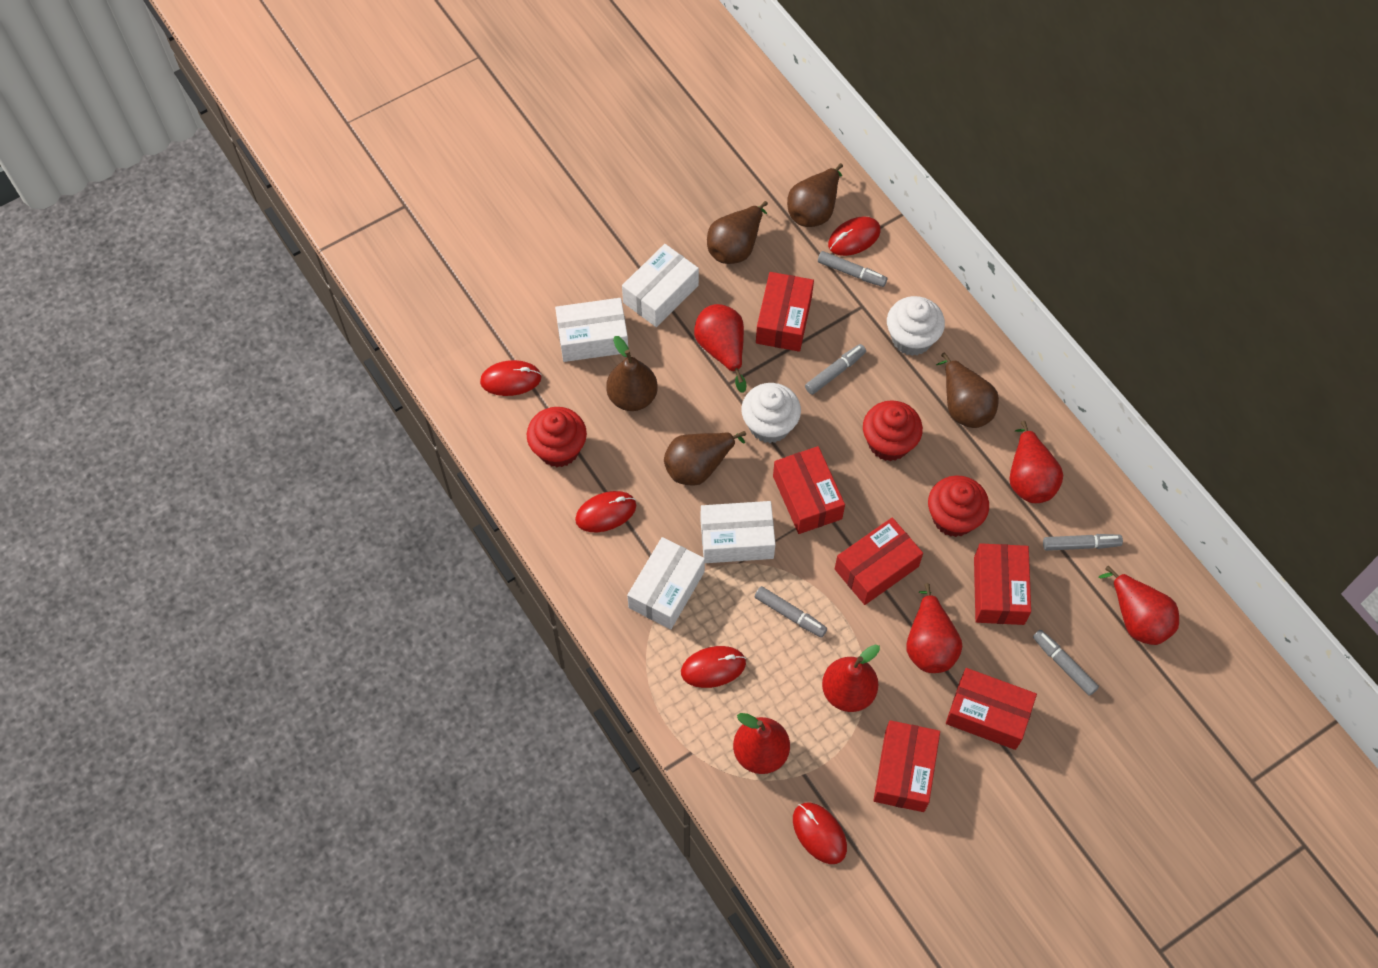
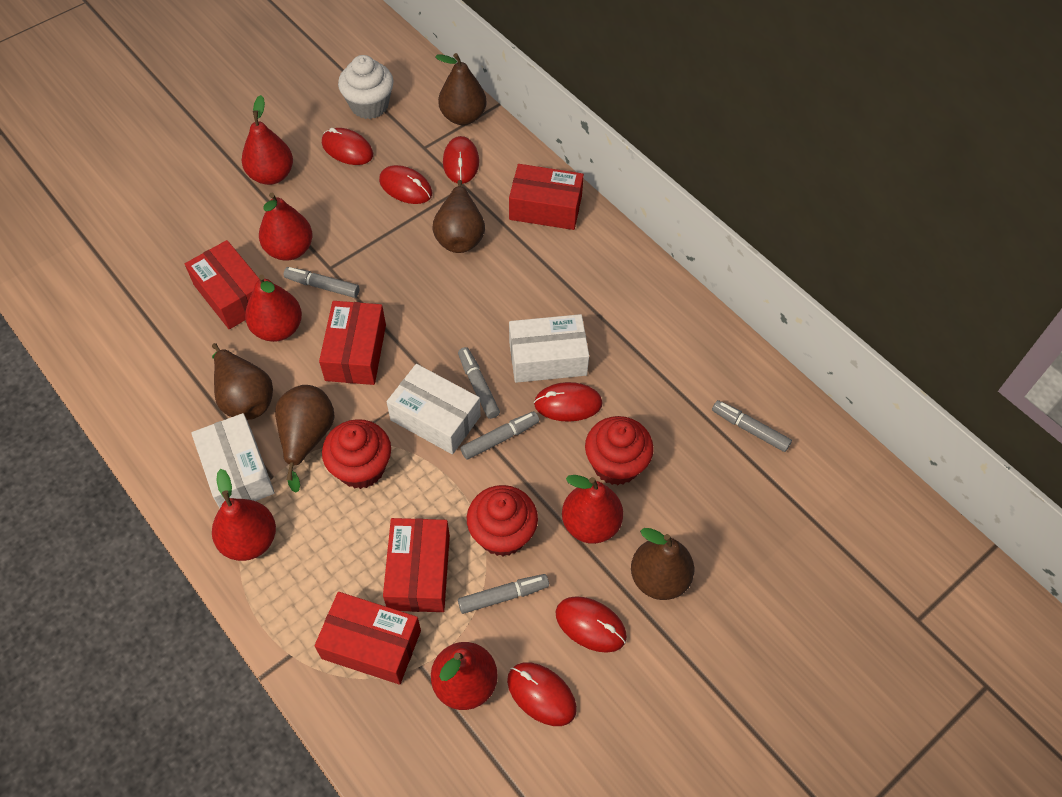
red box: 6 -> 5
red mouse: 5 -> 6
white box: 4 -> 3
white cupcake: 2 -> 1

